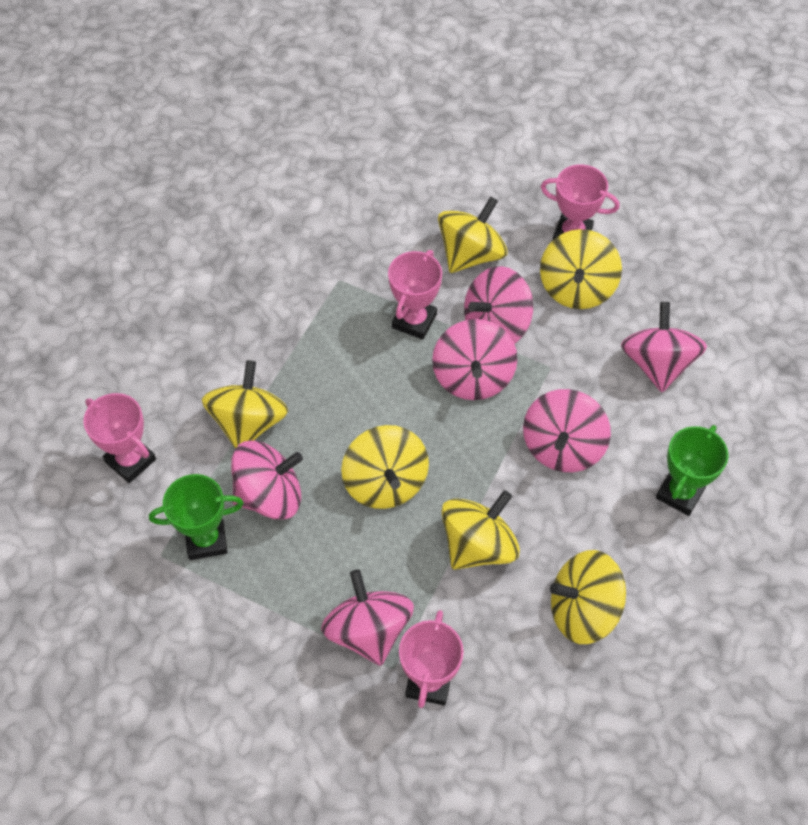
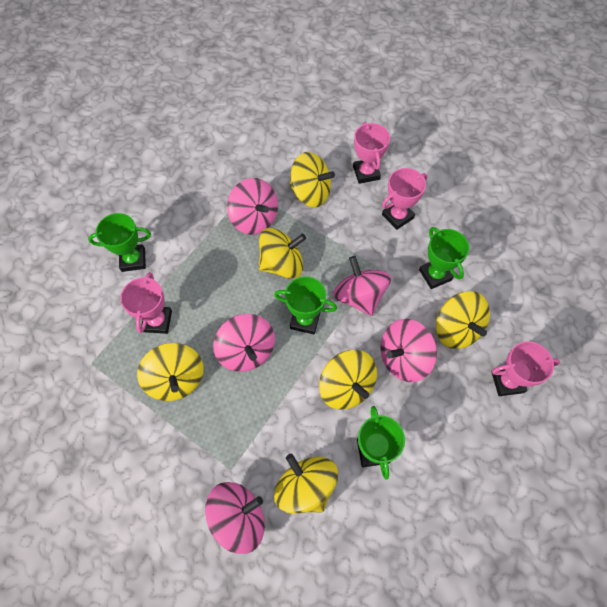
green trophy: 2 -> 4
pink spinning top: 6 -> 5

